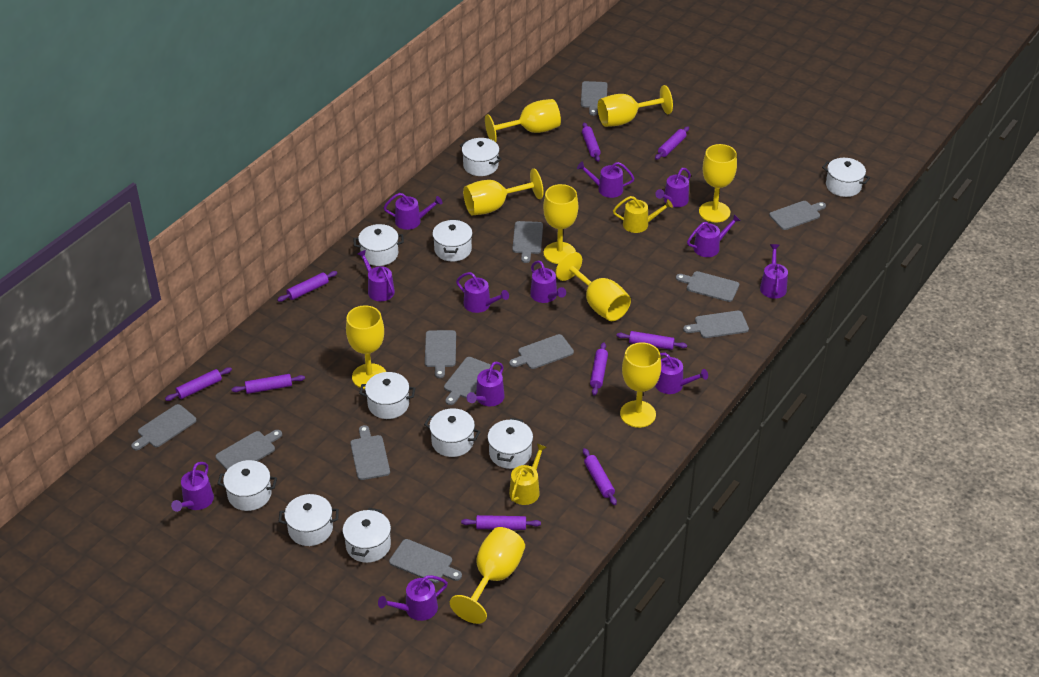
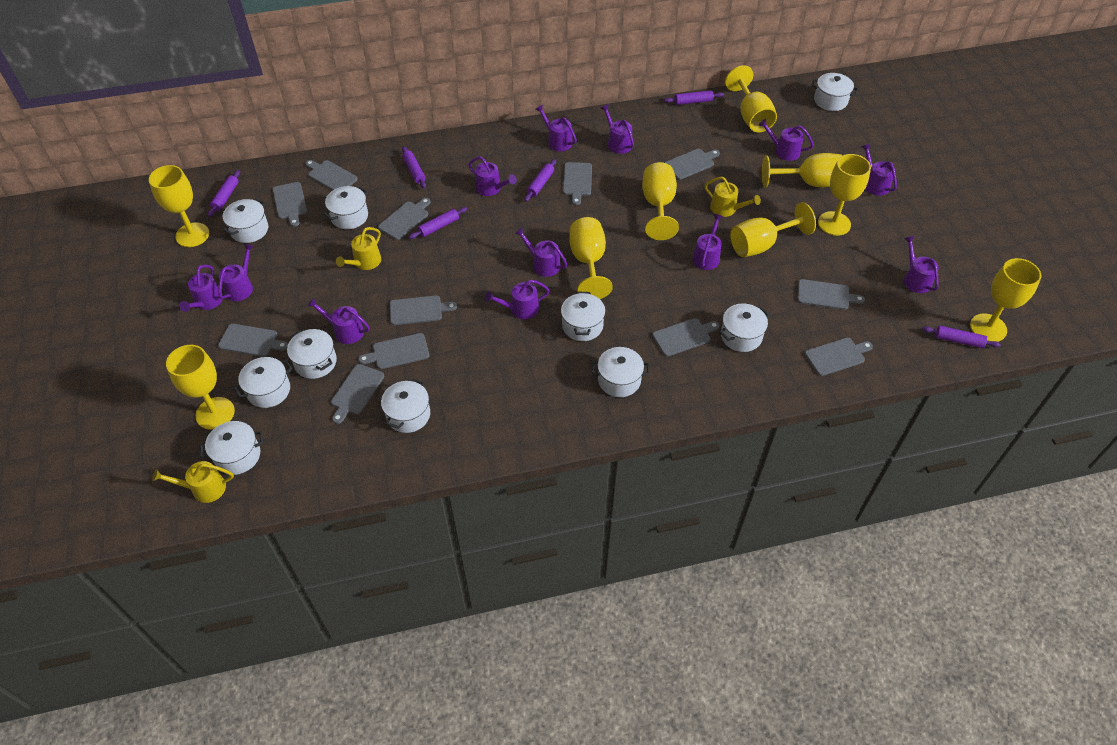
purple rolling pin: 9 -> 6
yellow watering can: 2 -> 3

